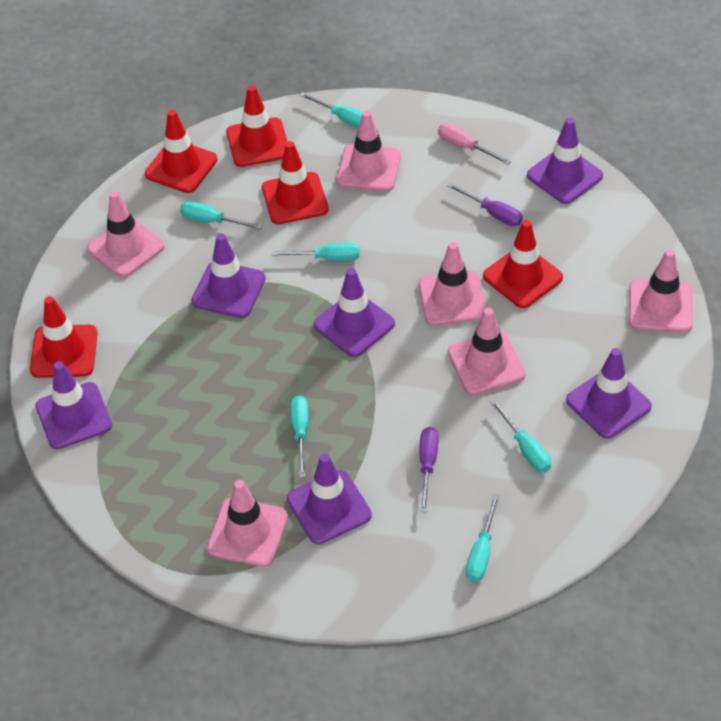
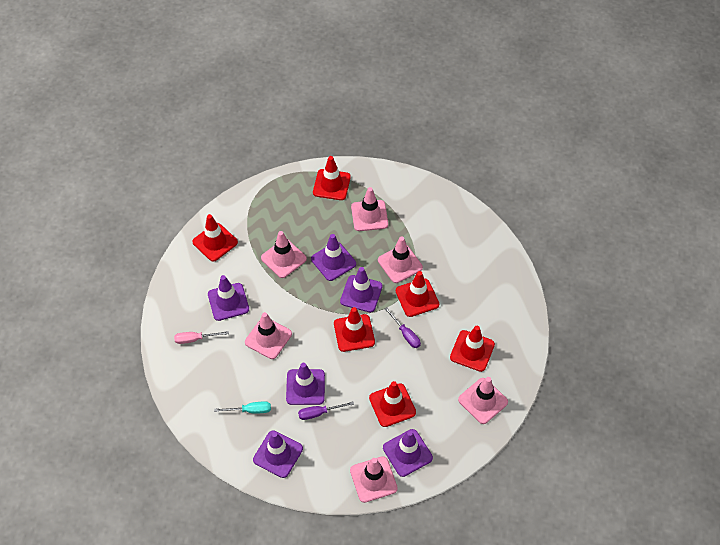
red traffic cone: 5 -> 6
turquoise screwdriver: 6 -> 1

